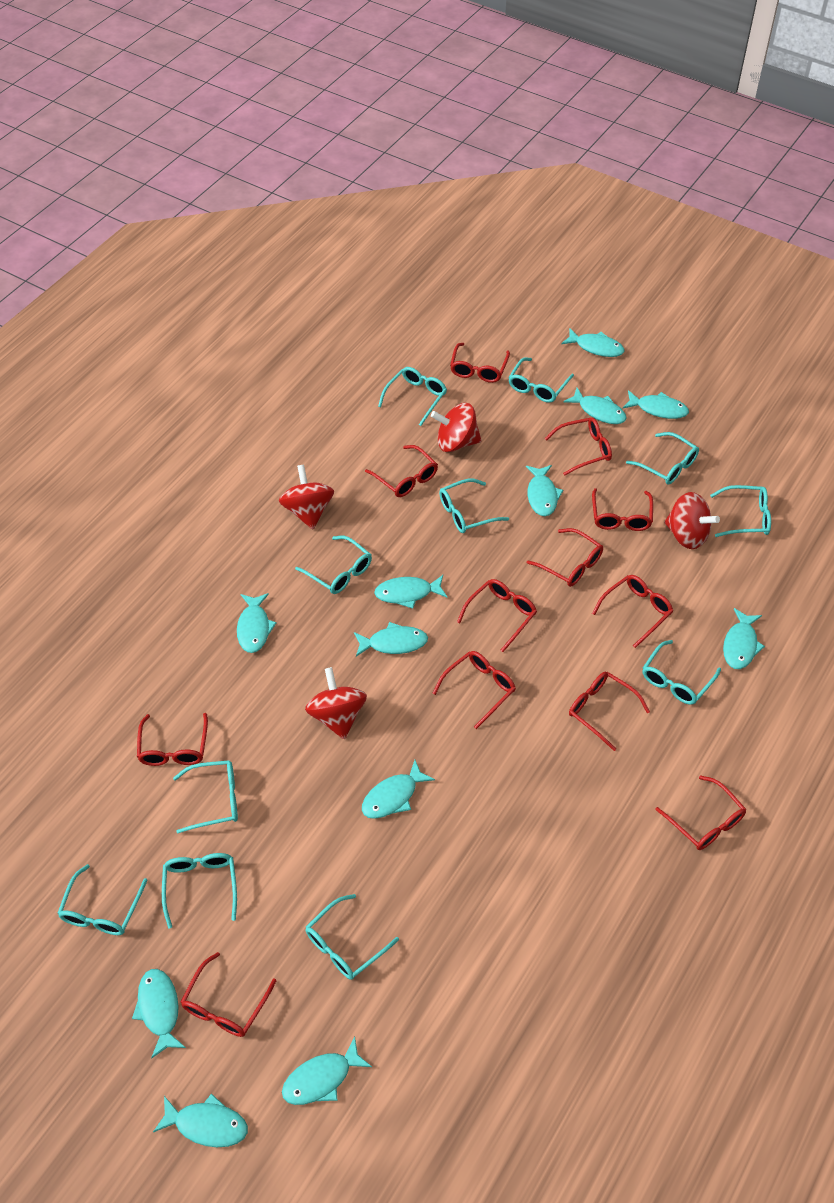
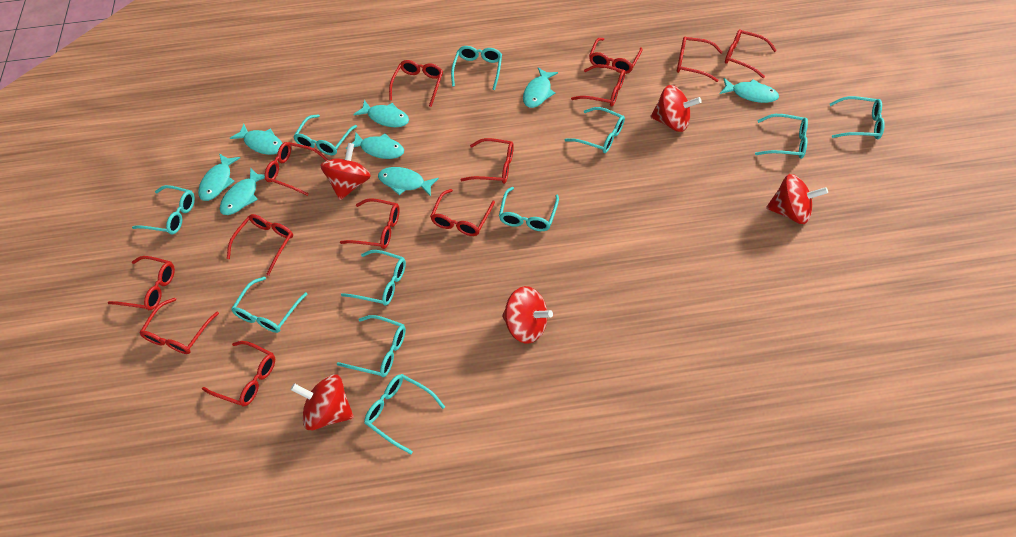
red glasses: 12 -> 13
red spinning top: 4 -> 5
turquoise fish: 12 -> 8

